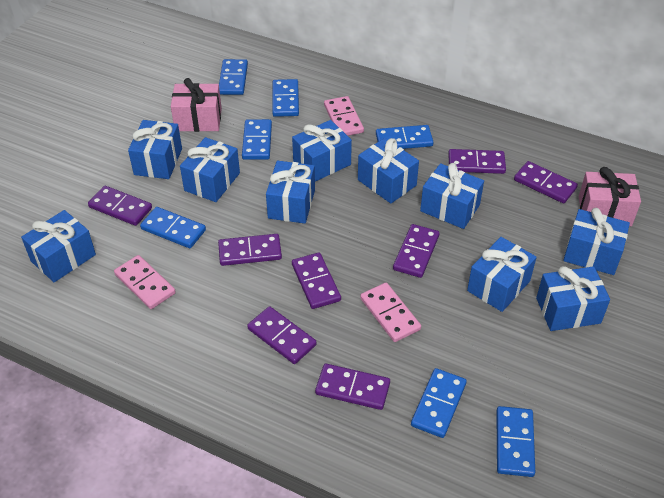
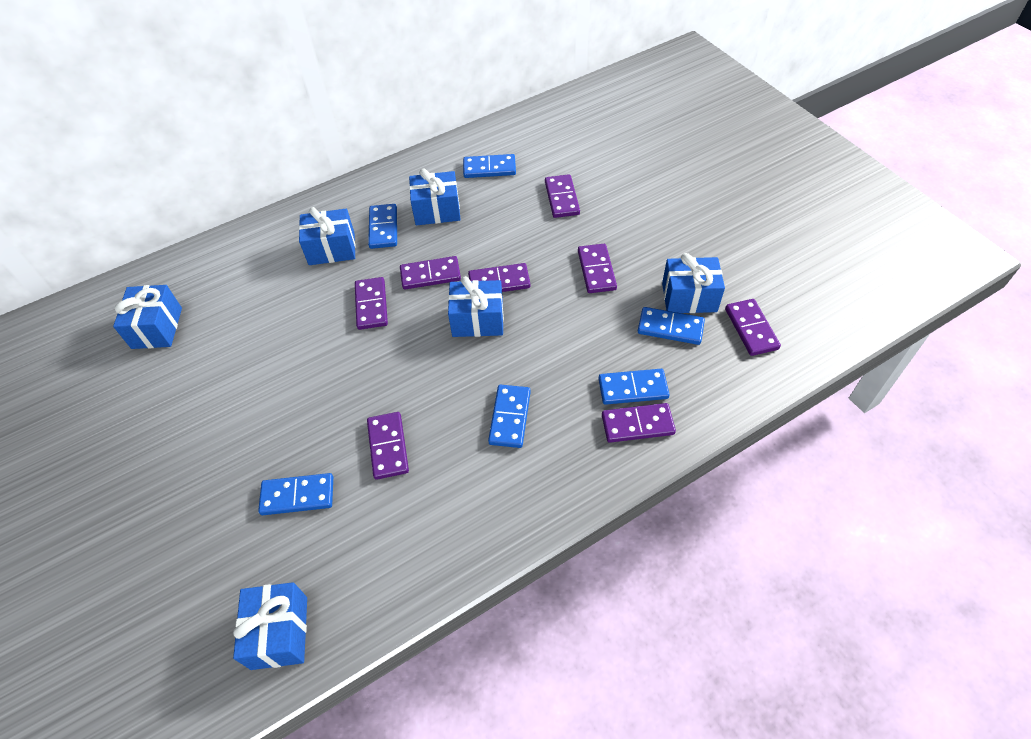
blue domino: 7 -> 6
blue gift: 10 -> 6
pink domino: 3 -> 0
pink gift: 2 -> 0

